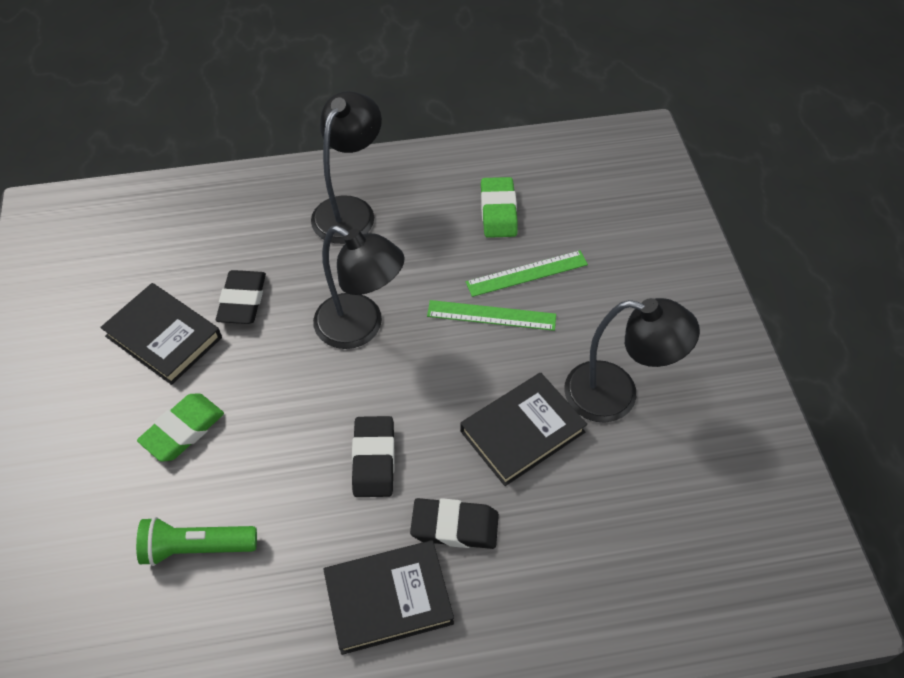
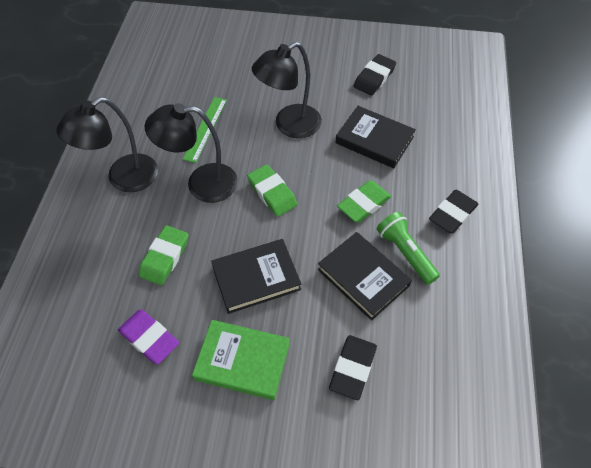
green book: 0 -> 1
green eraser: 2 -> 3
green ruler: 2 -> 1
purple eraser: 0 -> 1

